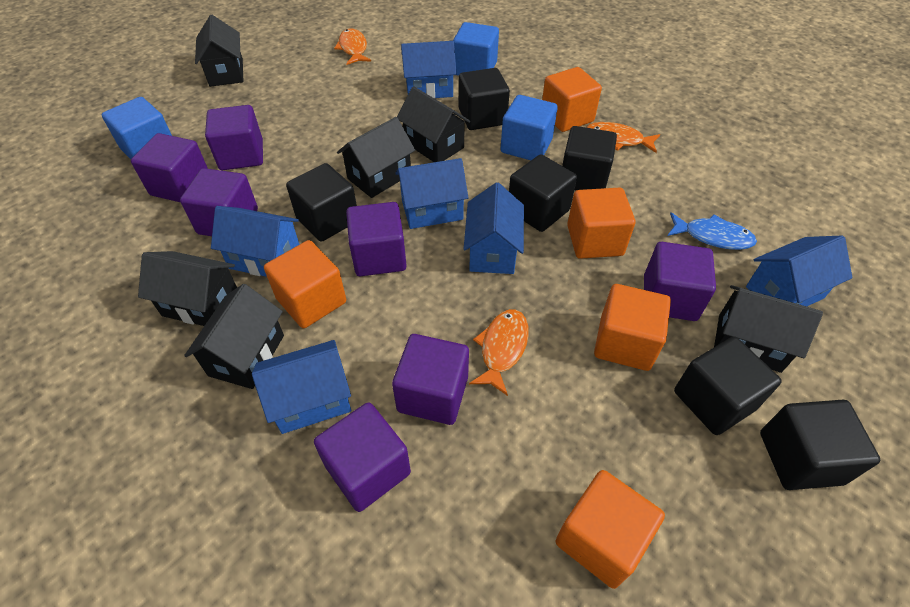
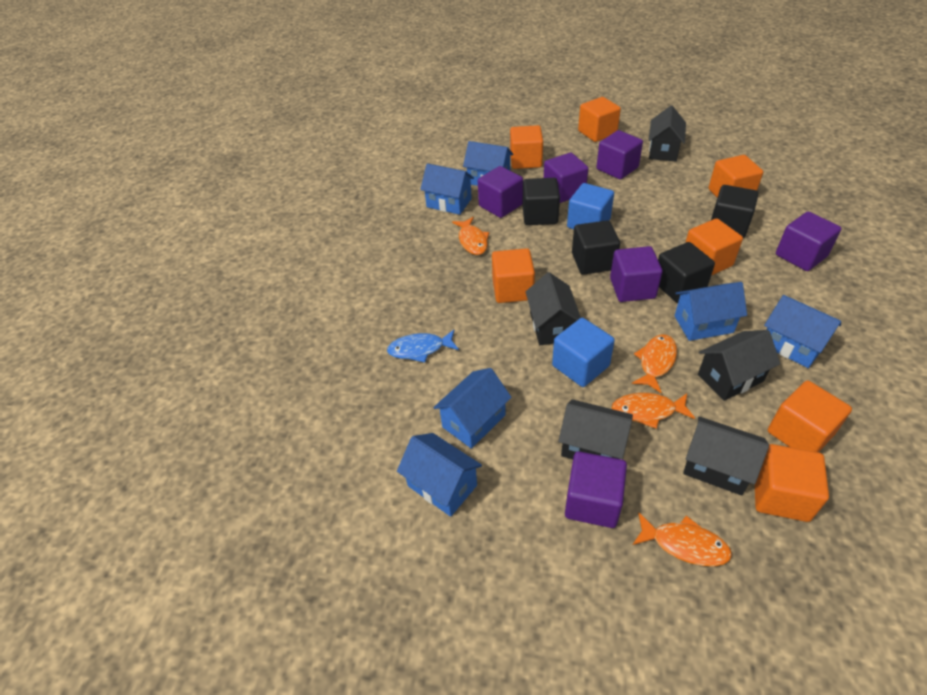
black cube: 6 -> 4
black house: 6 -> 5
blue cube: 3 -> 2
orange cube: 5 -> 7
orange fish: 3 -> 4
purple cube: 7 -> 6

